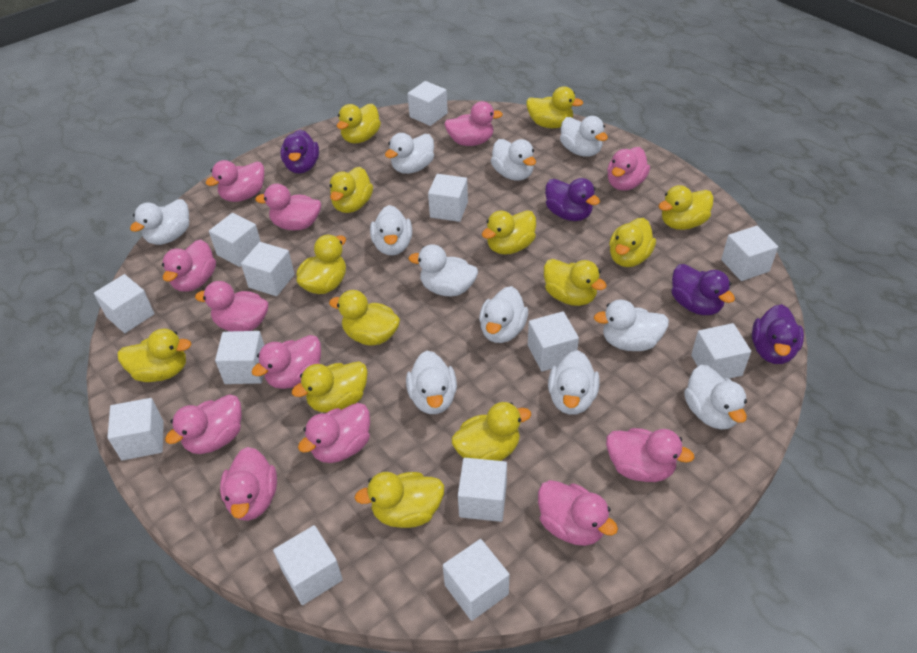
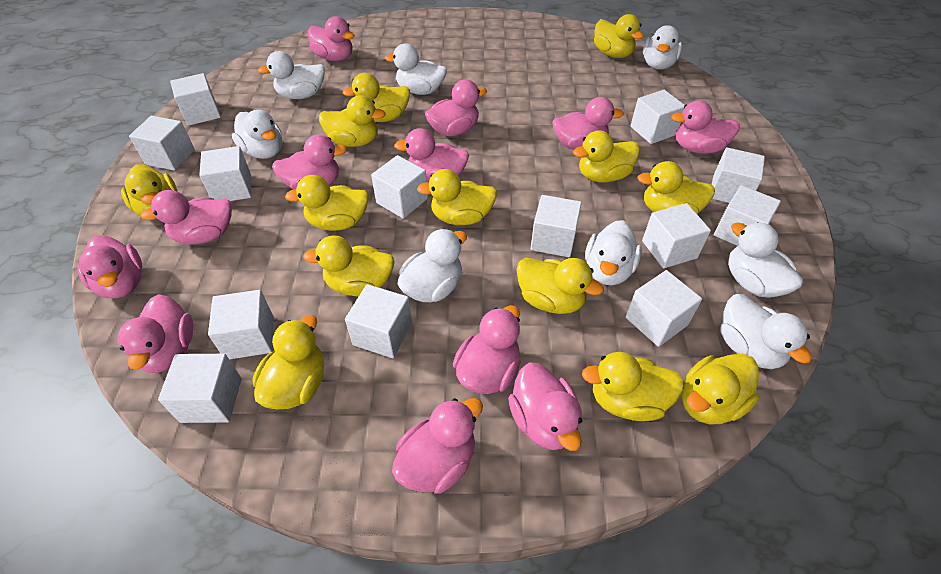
purple duck: 4 -> 0
white duck: 11 -> 8

